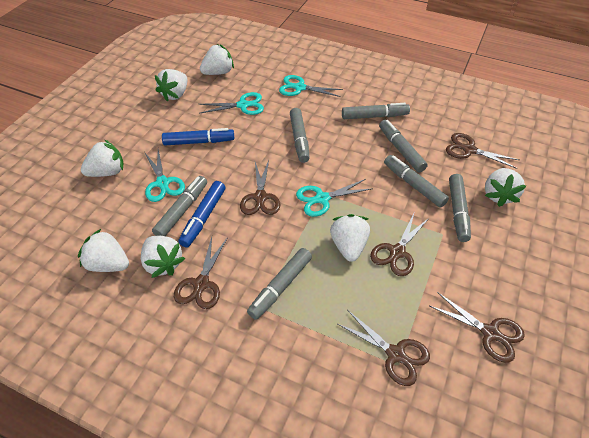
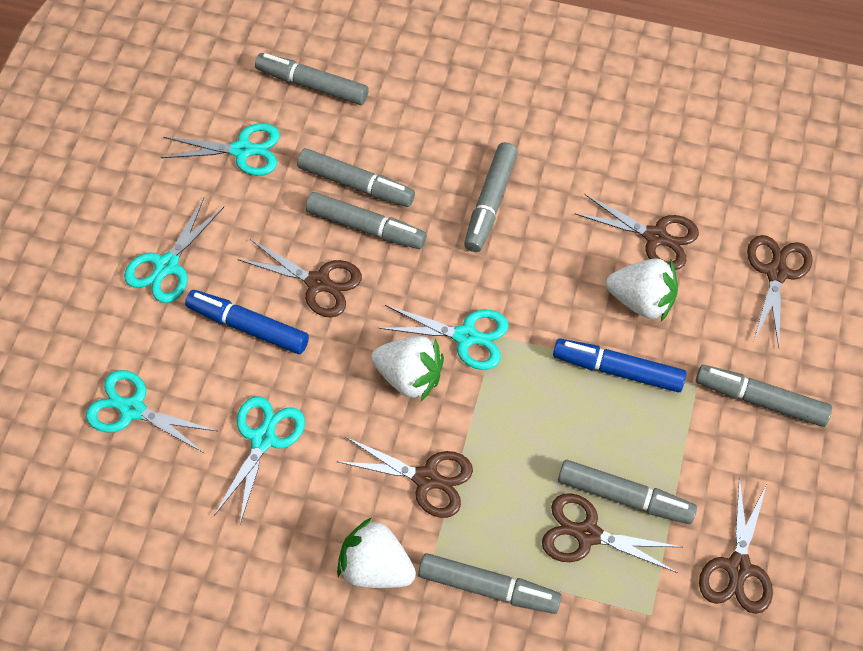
turquoise scissors: 4 -> 5
white strawberry: 7 -> 3

